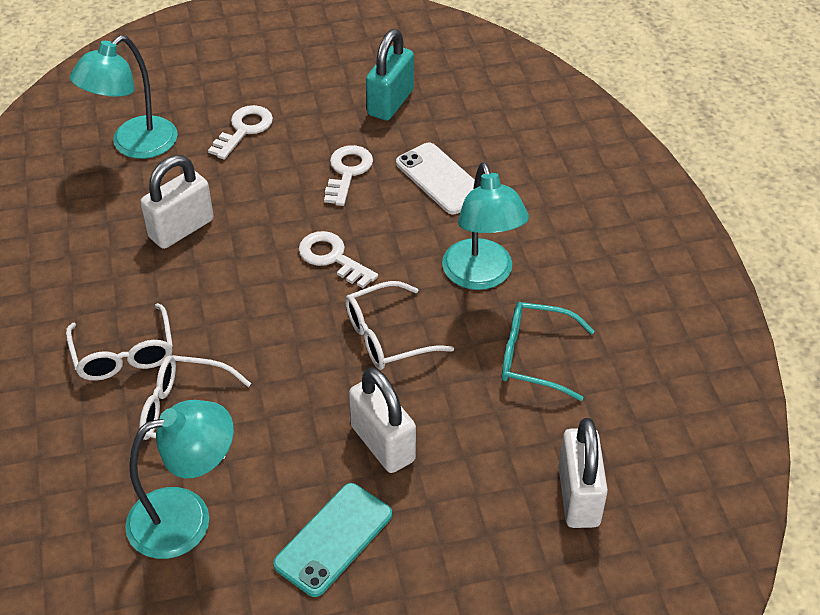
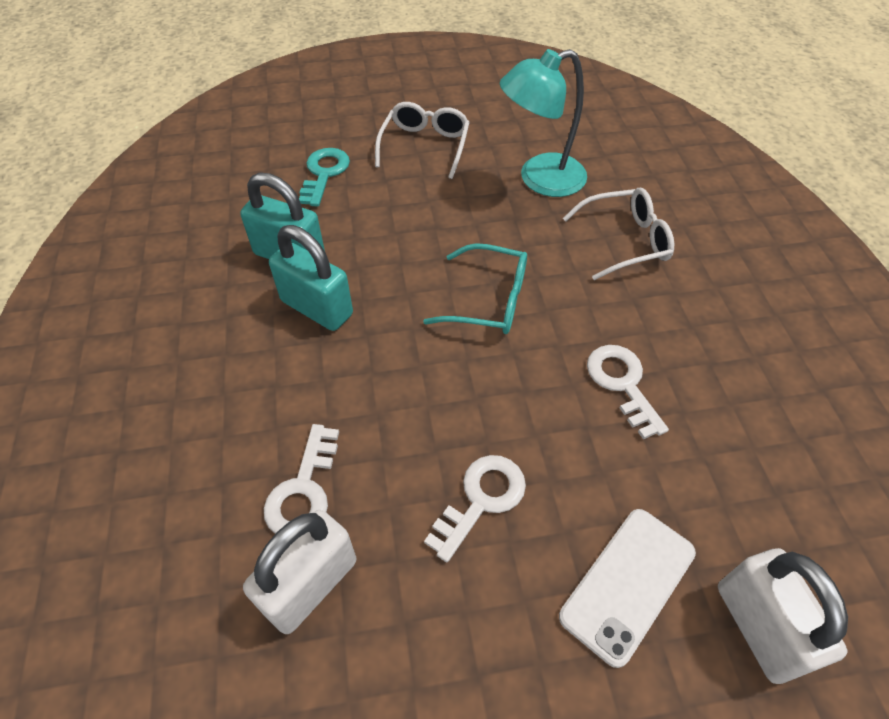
turquoise key: 0 -> 1
turquoise lamp: 3 -> 1
turquoise padlock: 1 -> 2
turquoise phone: 1 -> 0
white glasses: 3 -> 2
white padlock: 3 -> 2

